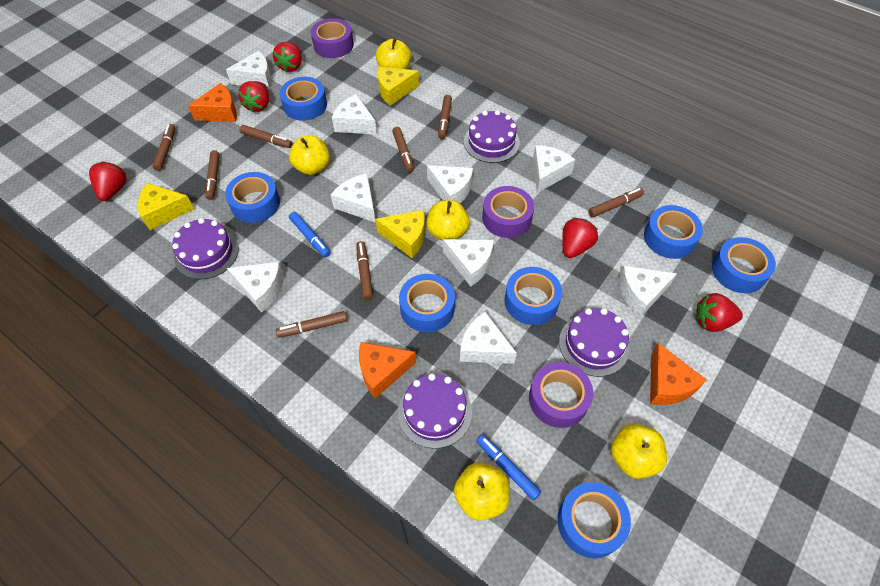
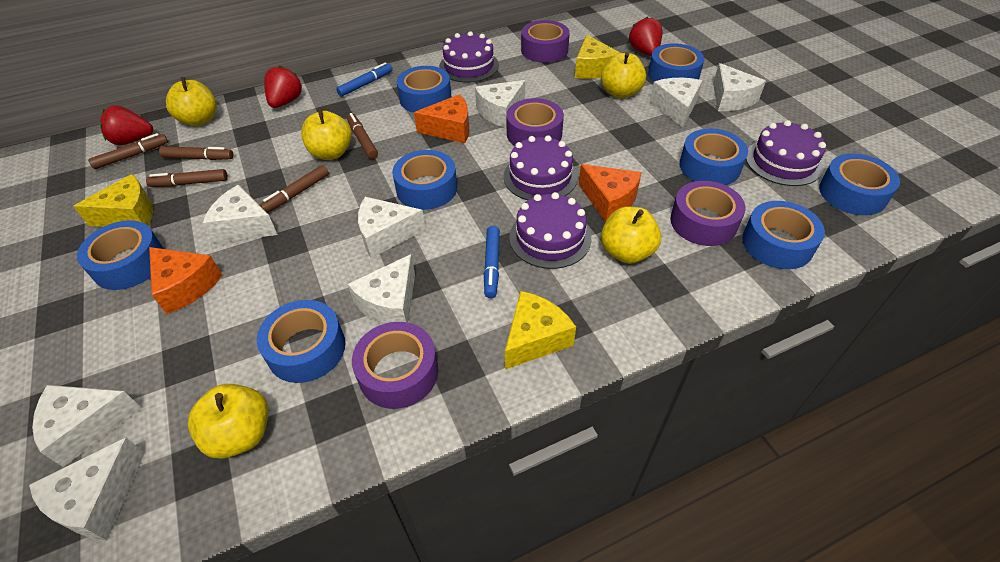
blue tape: 7 -> 8
brown marker: 8 -> 5
purple tape: 3 -> 4
red strawberry: 5 -> 3
white cheese: 9 -> 8

